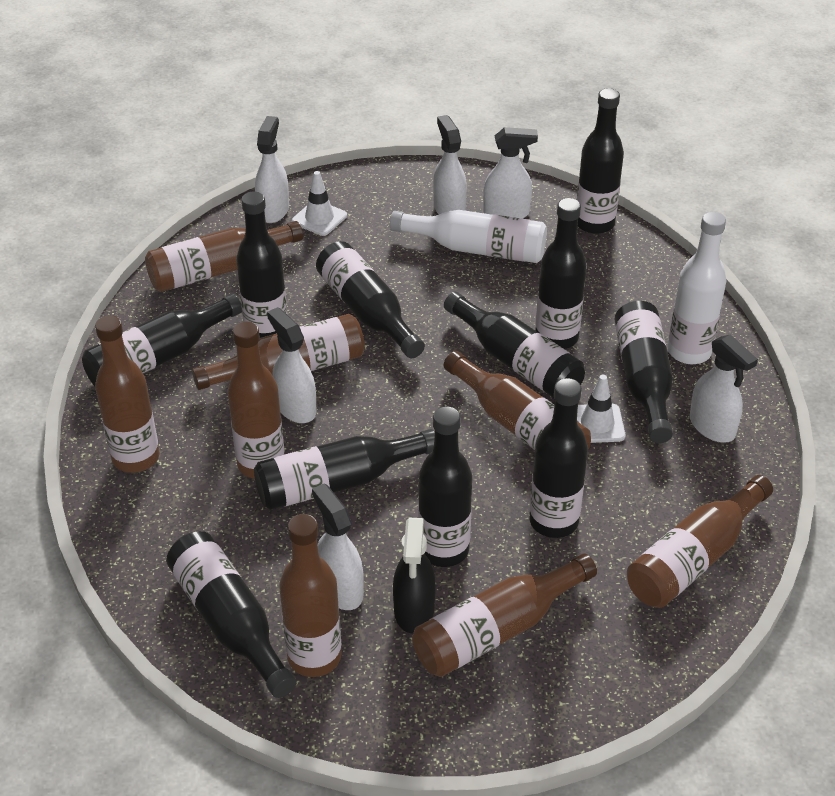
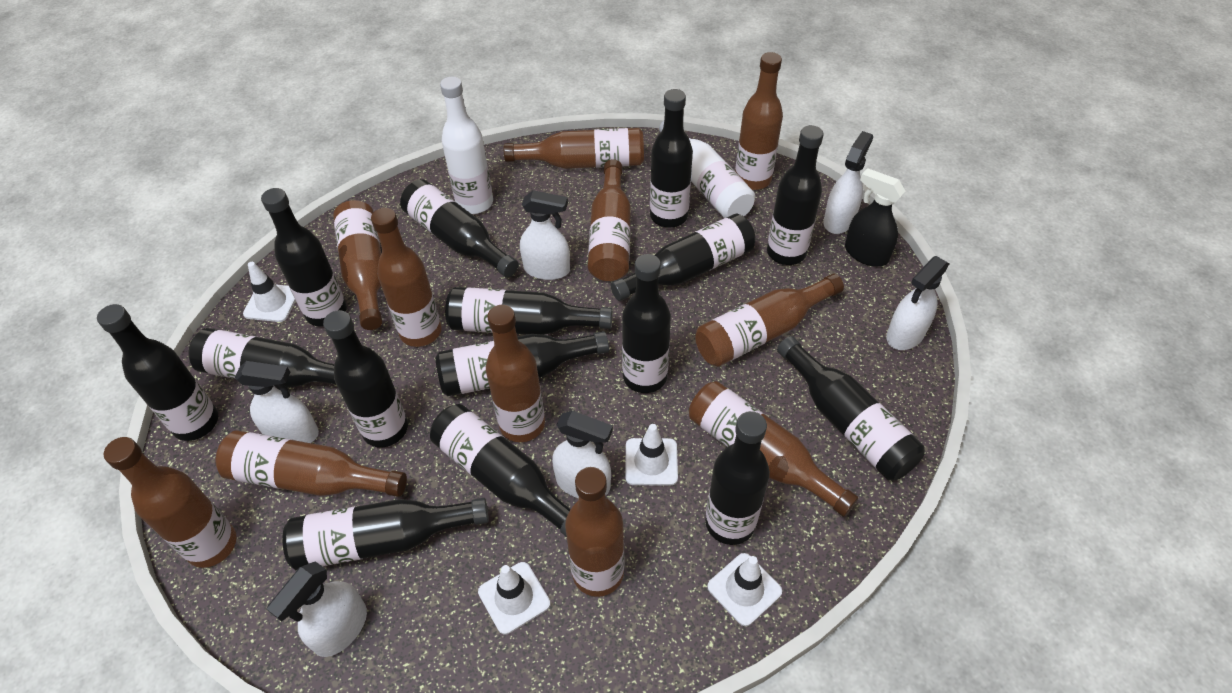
black bottle: 11 -> 15
brown bottle: 8 -> 11
white traffic cone: 2 -> 4

